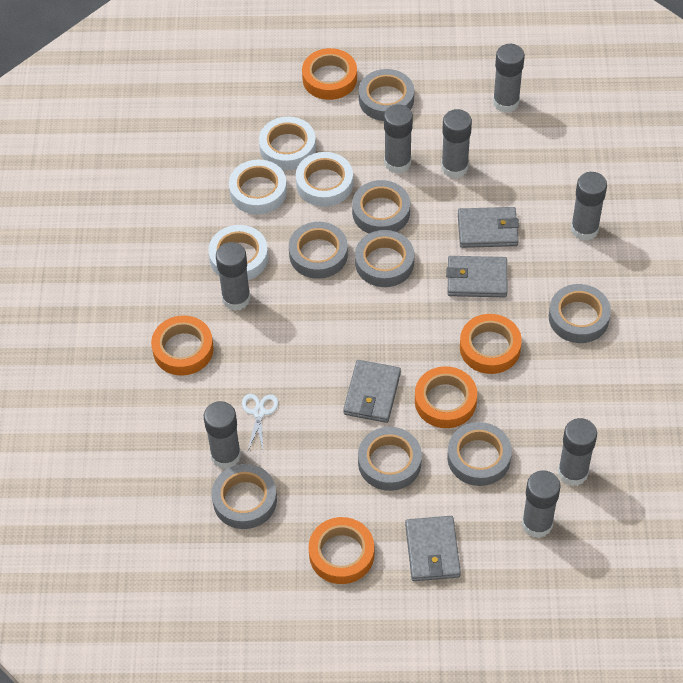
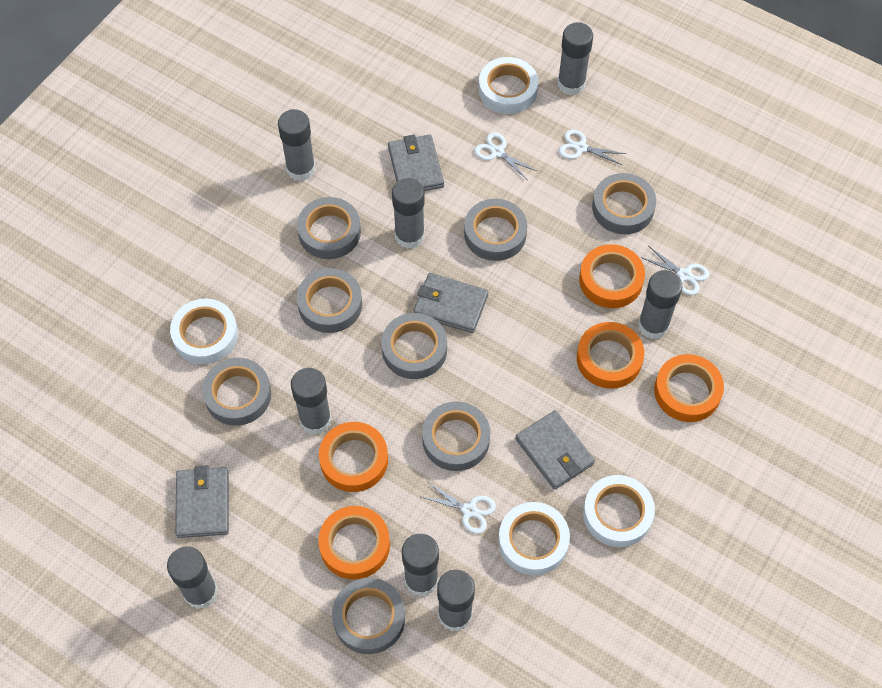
white scissors: 1 -> 4

